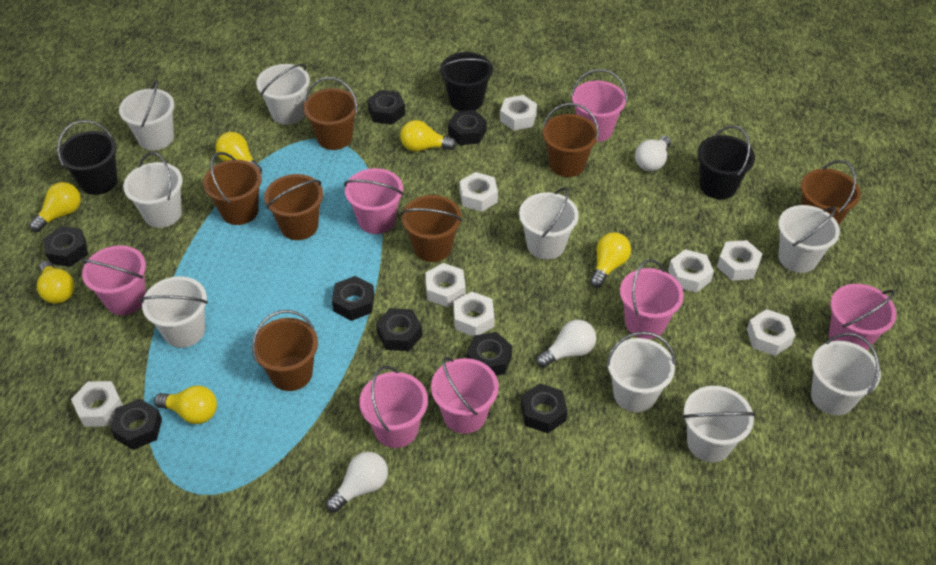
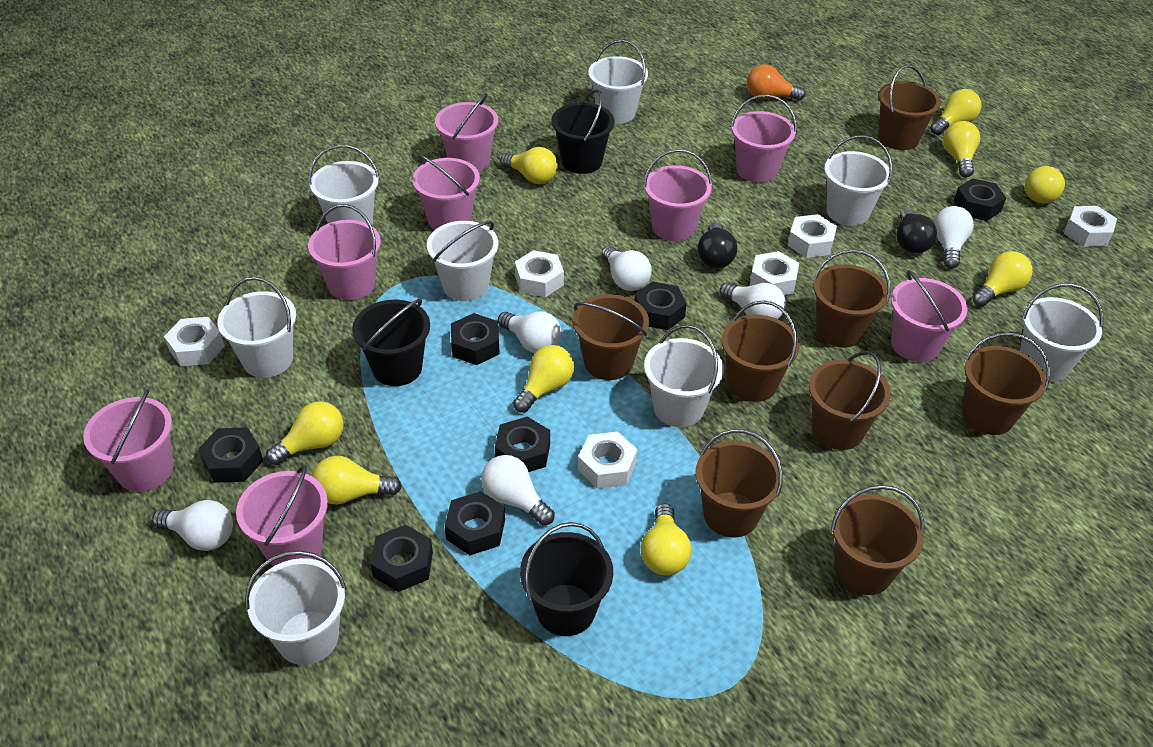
black light bulb: 0 -> 2
black nut: 8 -> 7
brown bucket: 7 -> 8
orange light bulb: 0 -> 1
pink bucket: 7 -> 8
white bucket: 9 -> 8
white light bulb: 3 -> 6
white nut: 8 -> 6
yellow light bulb: 6 -> 9

